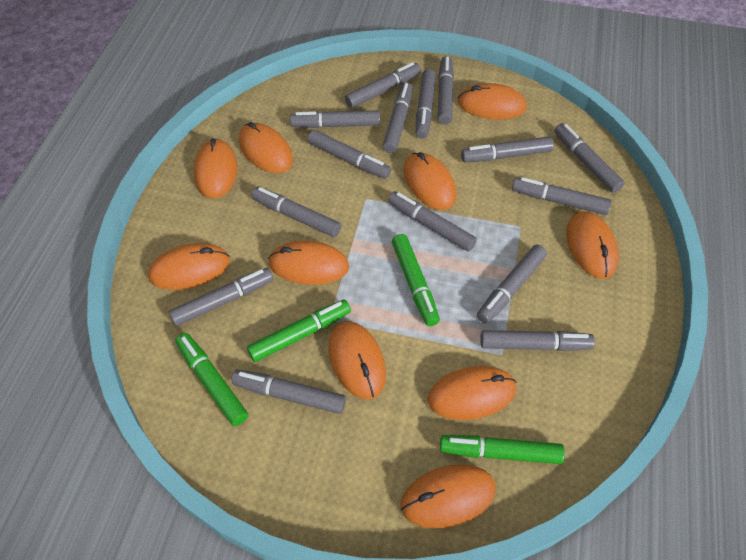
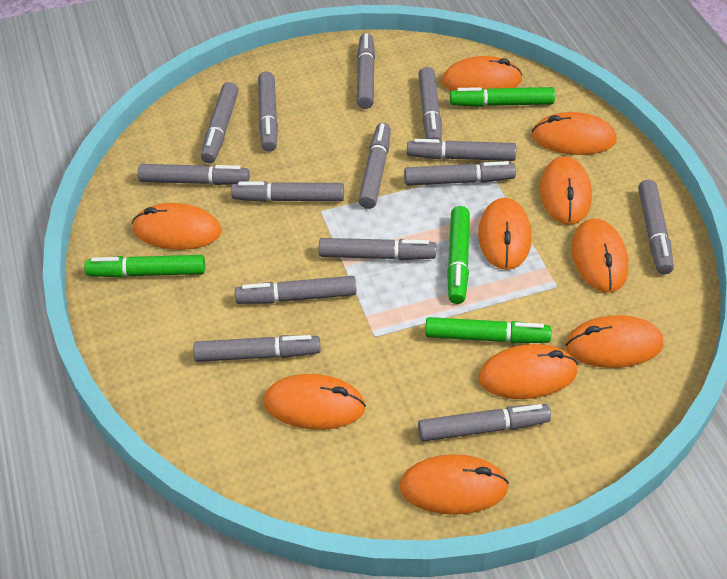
grey marker: 15 -> 14

